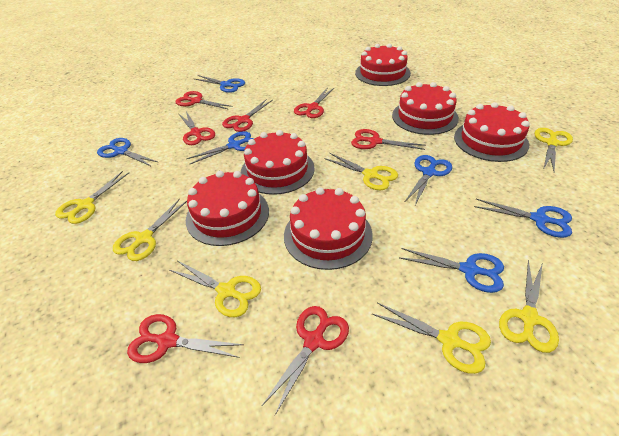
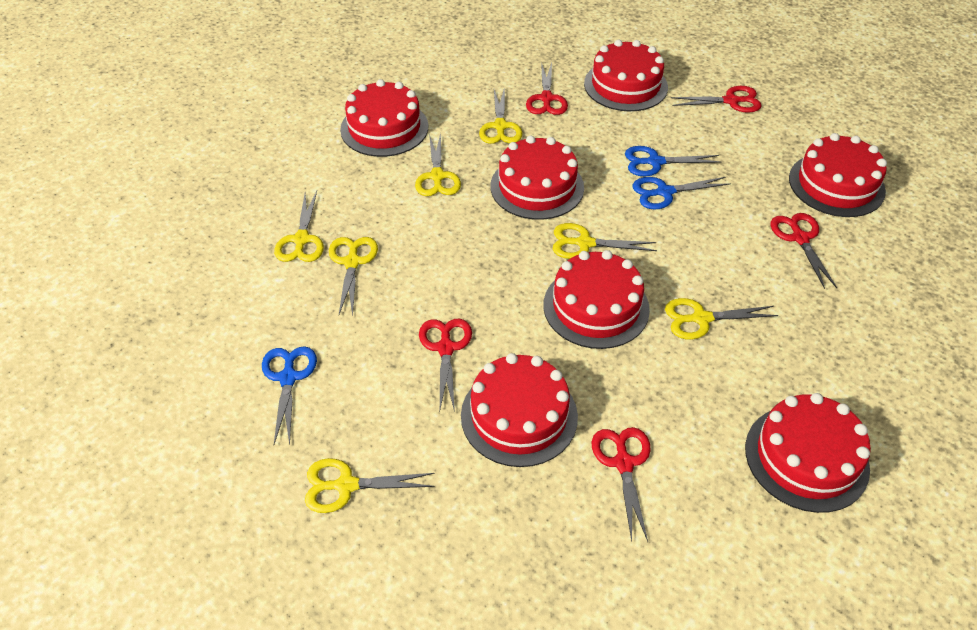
blue scissors: 6 -> 3
red cake: 6 -> 7
red scissors: 7 -> 5

